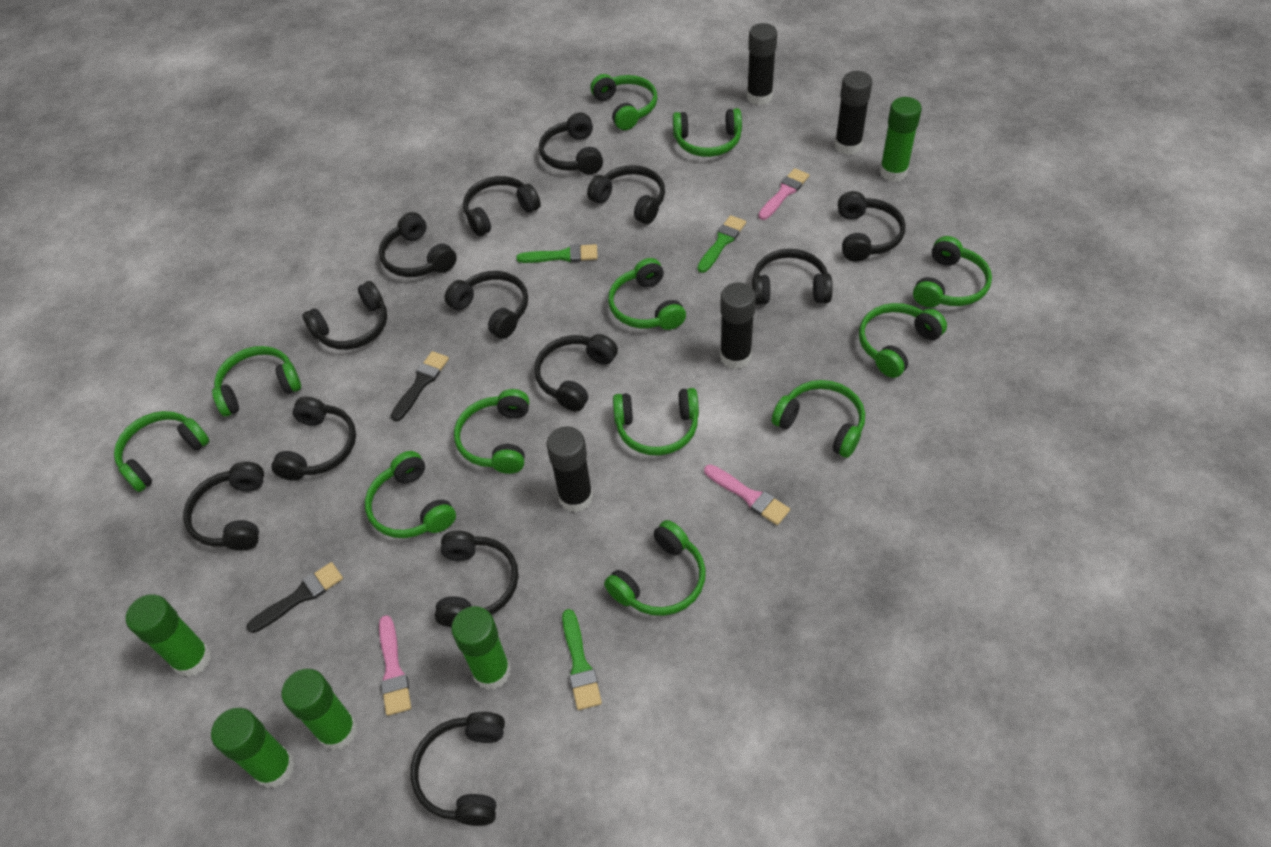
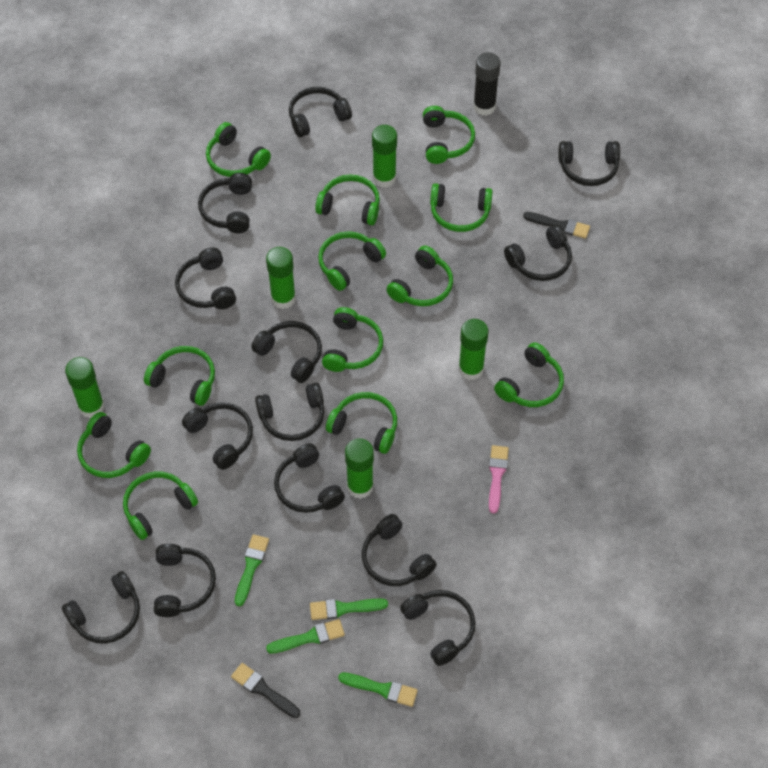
black glue stick: 4 -> 1
green brush: 3 -> 4
pink brush: 3 -> 1

